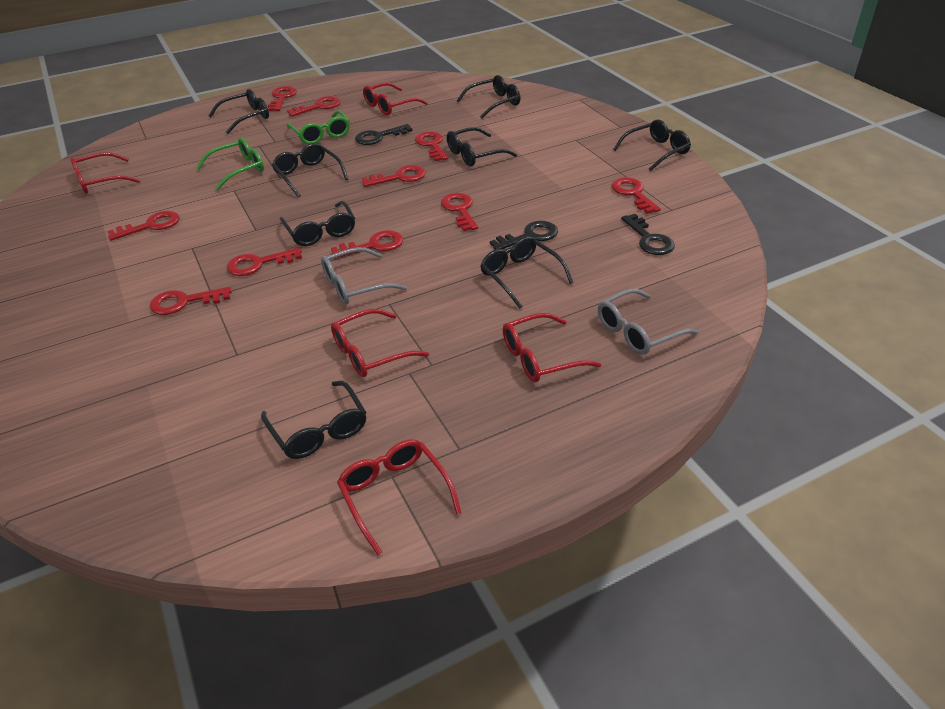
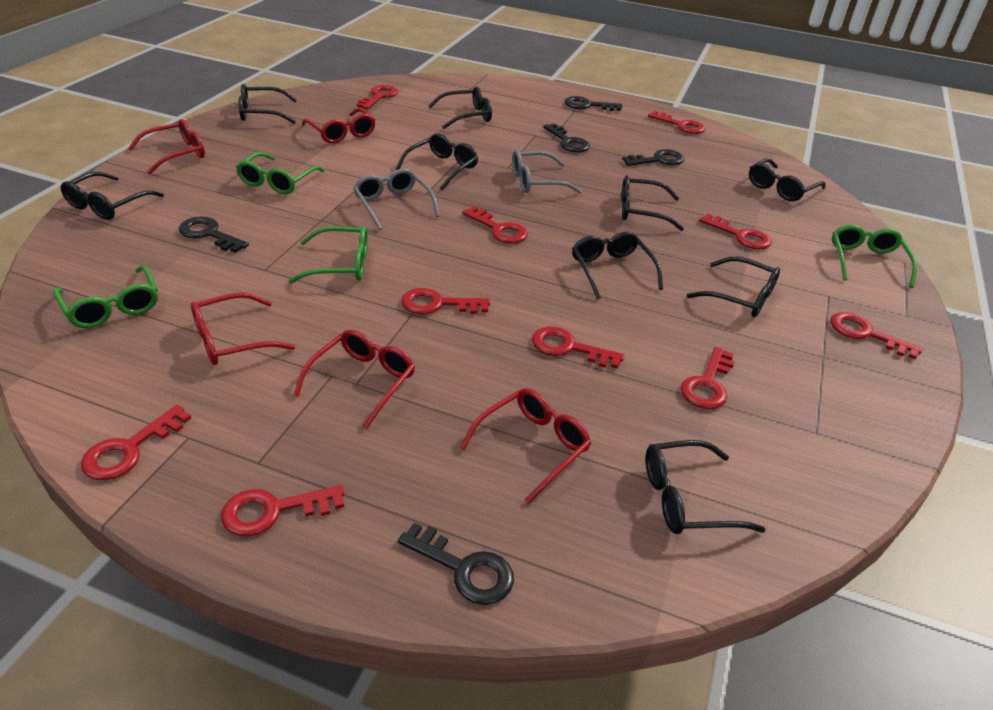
black glasses: 8 -> 9
black key: 3 -> 5
green glasses: 2 -> 4

